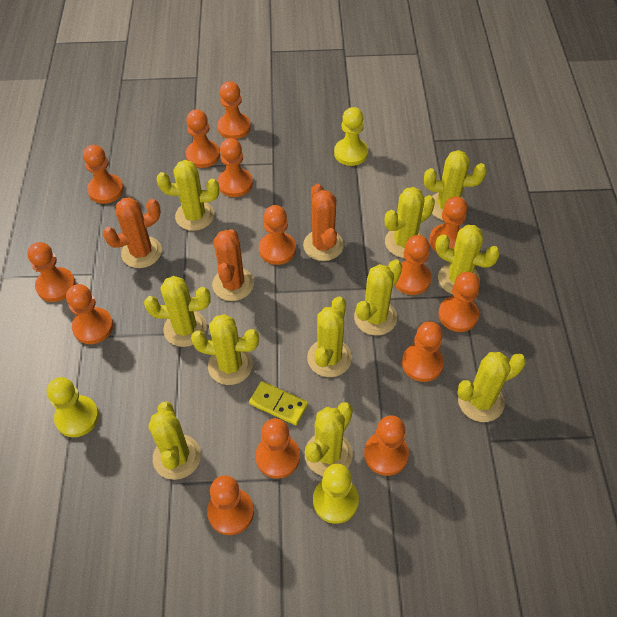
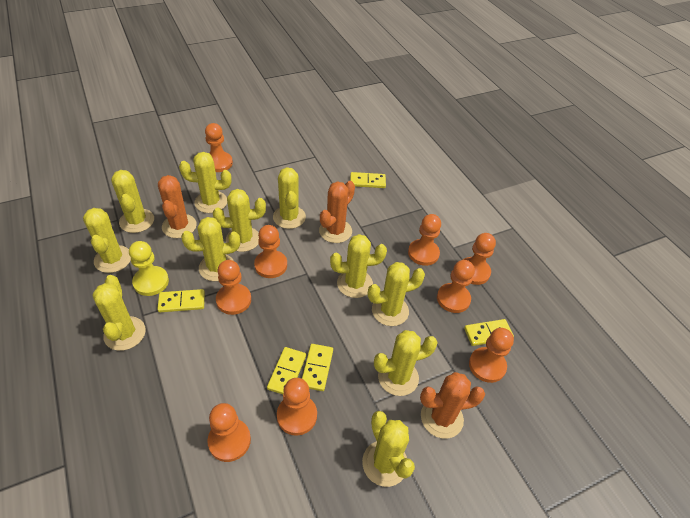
orange pawn: 14 -> 9
yellow domino: 1 -> 5
yellow pawn: 3 -> 1

